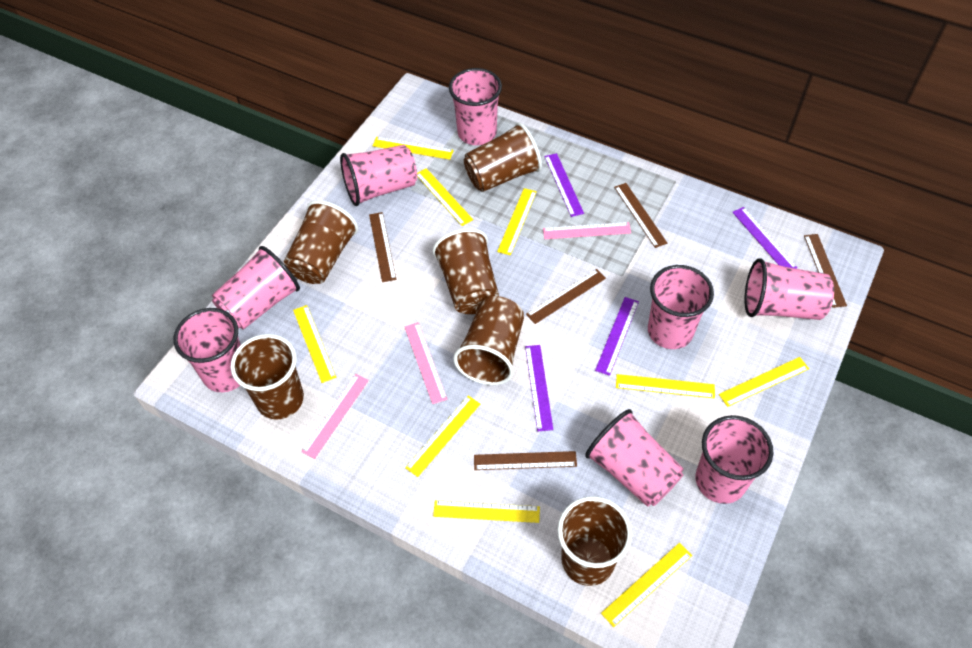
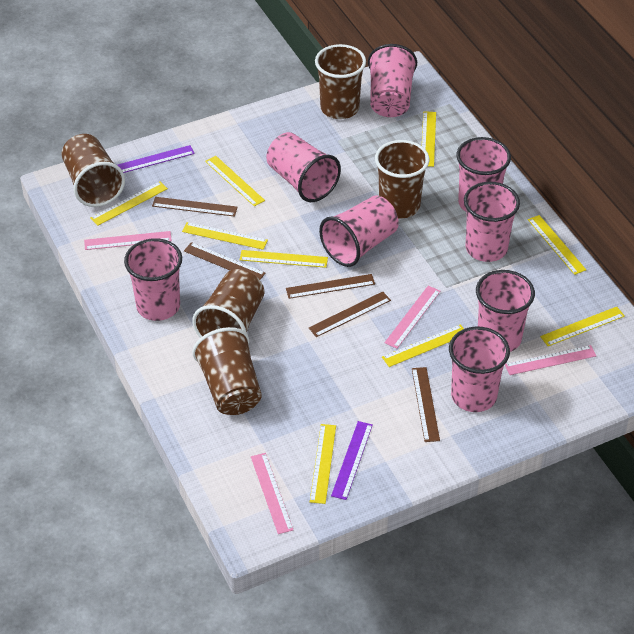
brown cup: 6 -> 5
pink ruler: 3 -> 4
purple ruler: 4 -> 2

